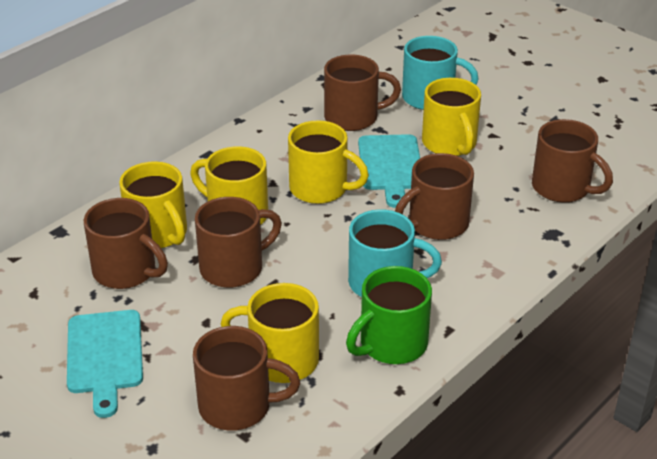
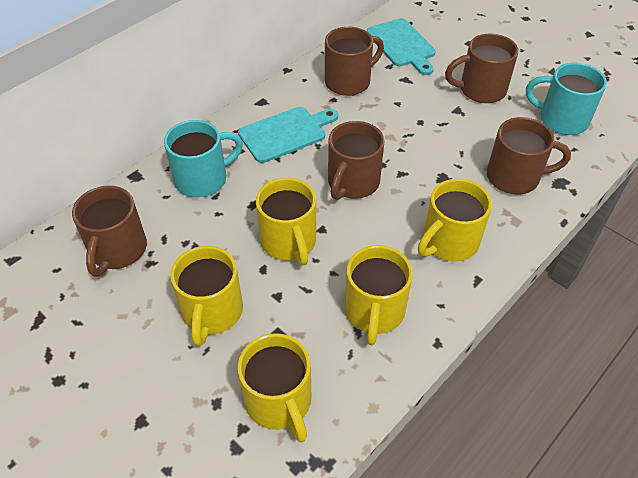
brown mug: 6 -> 5
green mug: 1 -> 0

